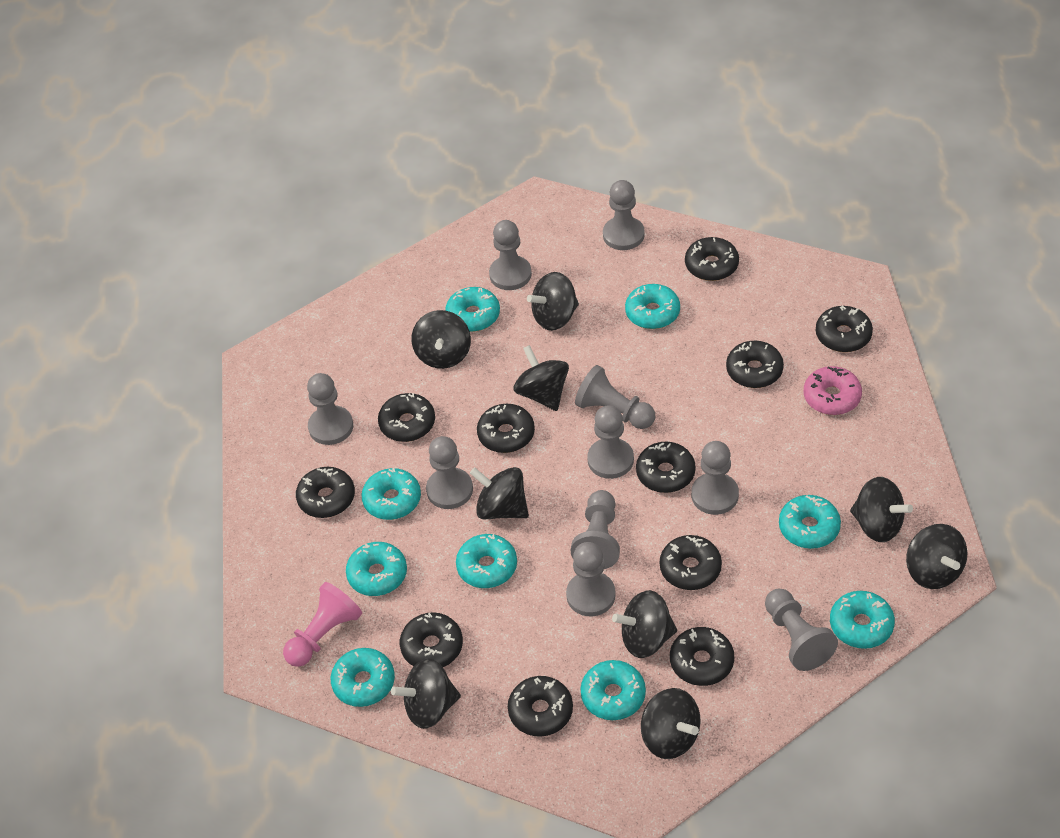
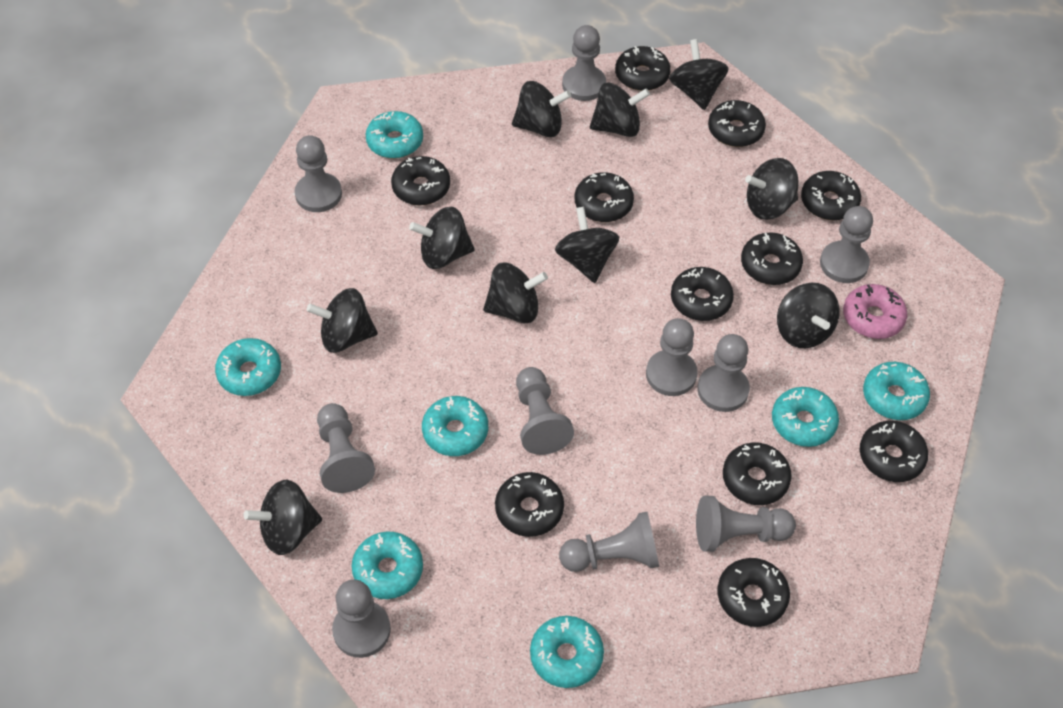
black spinning top: 9 -> 10
pink pawn: 1 -> 0
turquoise donut: 9 -> 7

